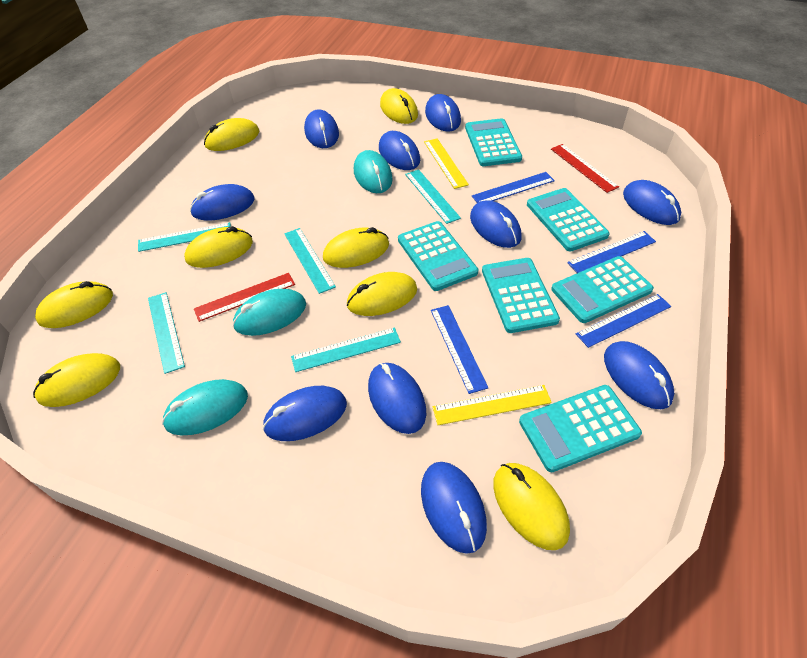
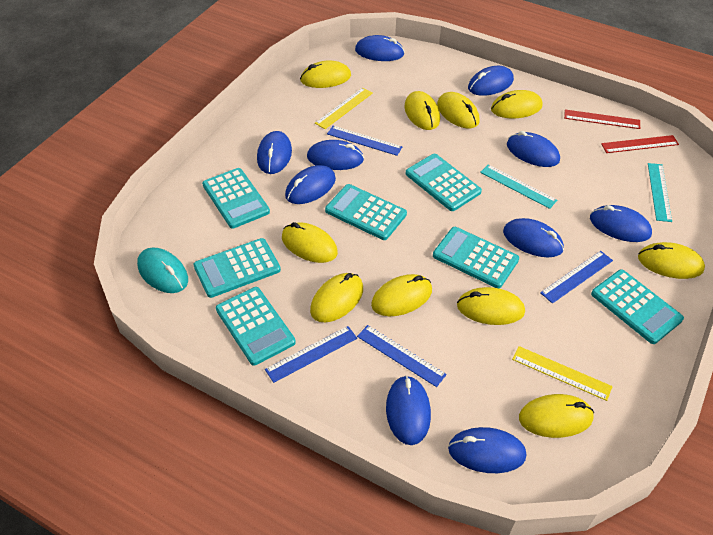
turquoise calculator: 6 -> 7
turquoise mouse: 3 -> 1
turquoise ruler: 5 -> 2
yellow mouse: 8 -> 10

